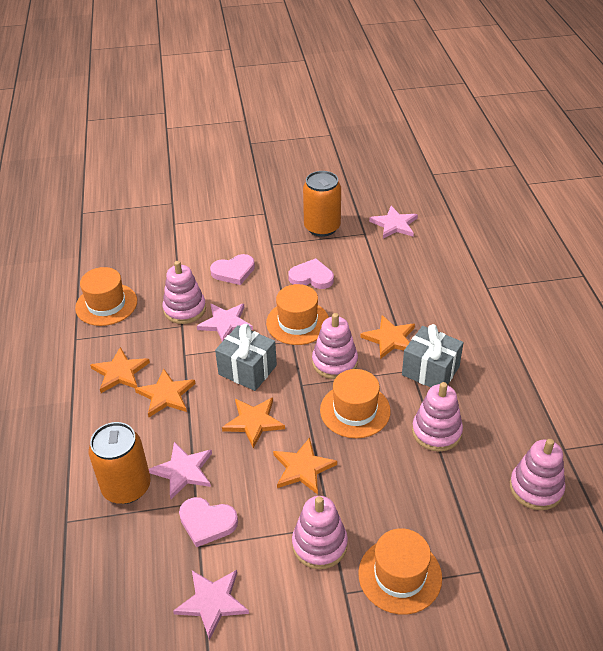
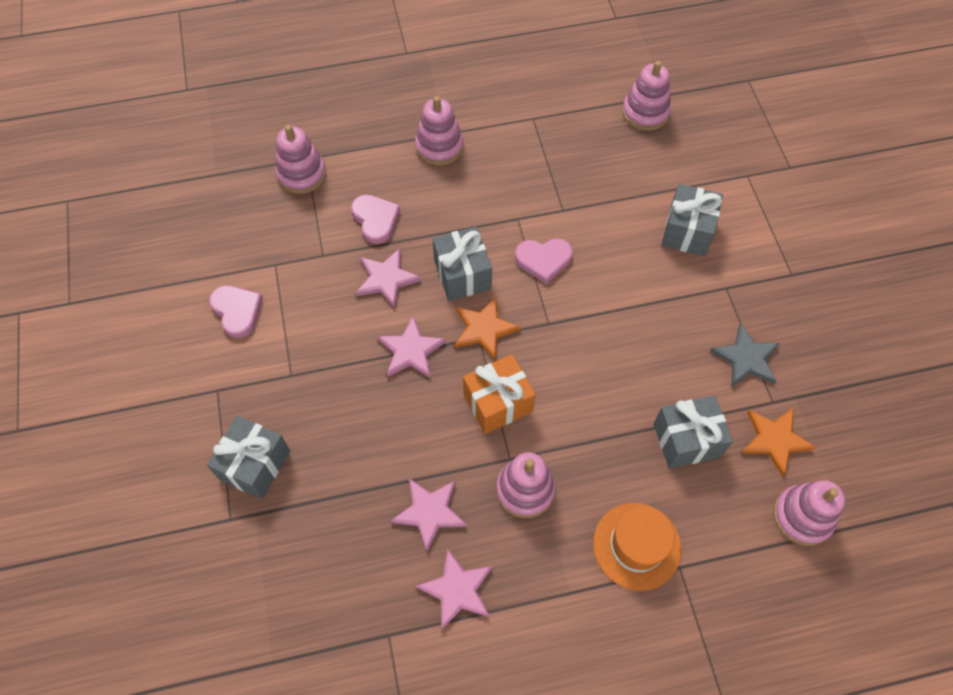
grey gift: 2 -> 4
grey star: 0 -> 1
orange can: 2 -> 0
orange gift: 0 -> 1
orange hat: 4 -> 1
orange star: 5 -> 2

